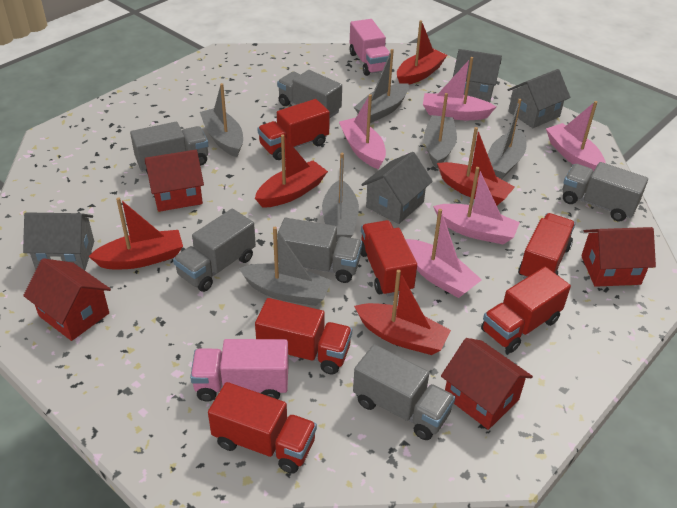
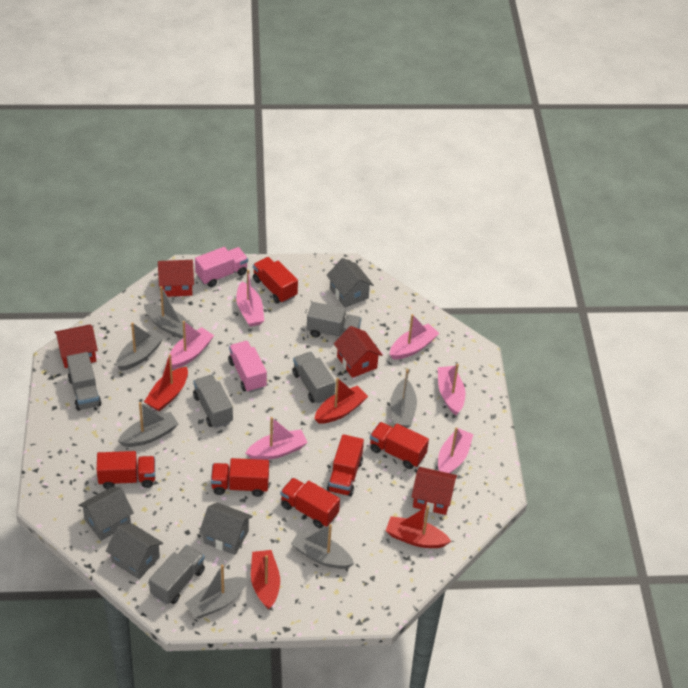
grey truck: 6 -> 5
pink boat: 5 -> 6
red boat: 5 -> 4

